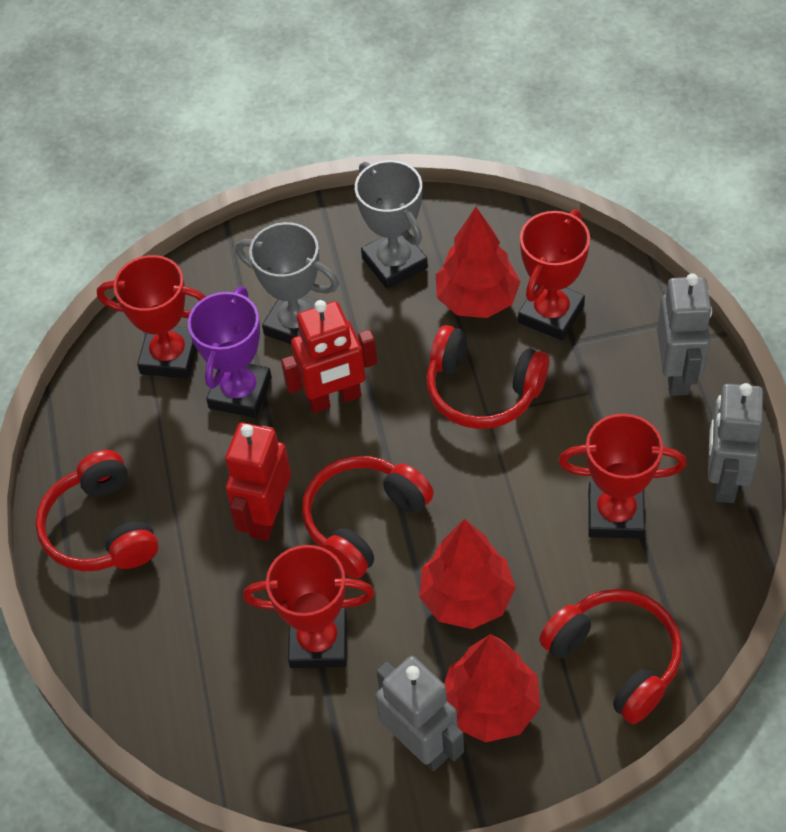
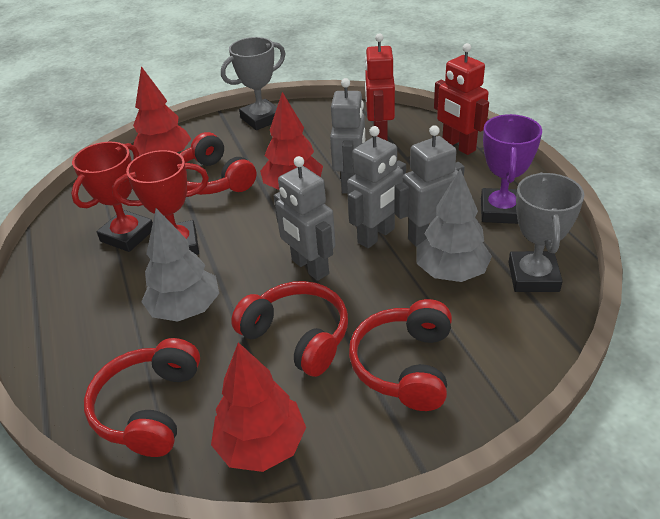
grey robot: 3 -> 4
grey tree: 0 -> 2
red trophy: 4 -> 2

